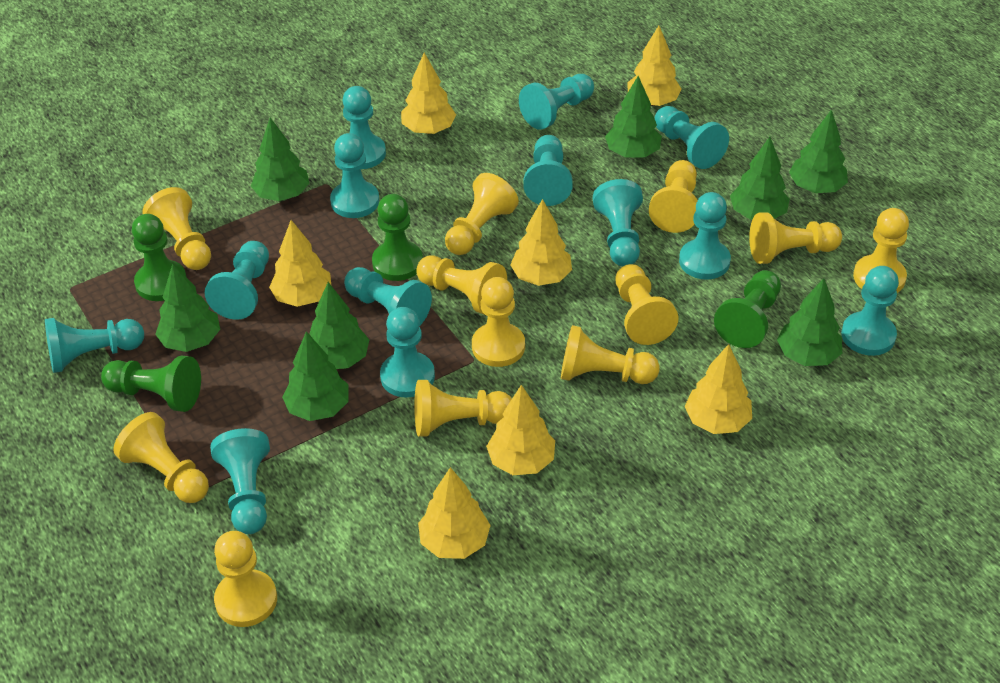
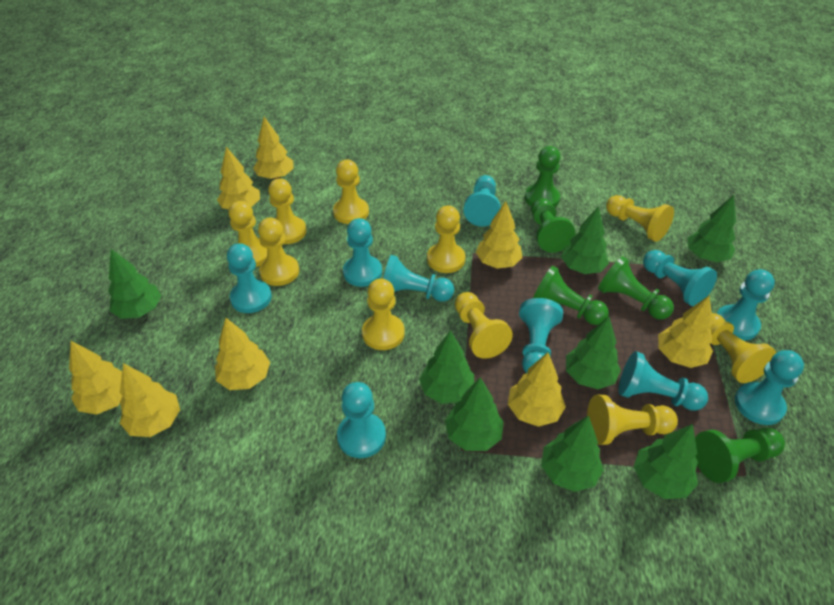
green pawn: 4 -> 5
turquoise pawn: 13 -> 10
yellow pawn: 12 -> 10
yellow tree: 7 -> 8

